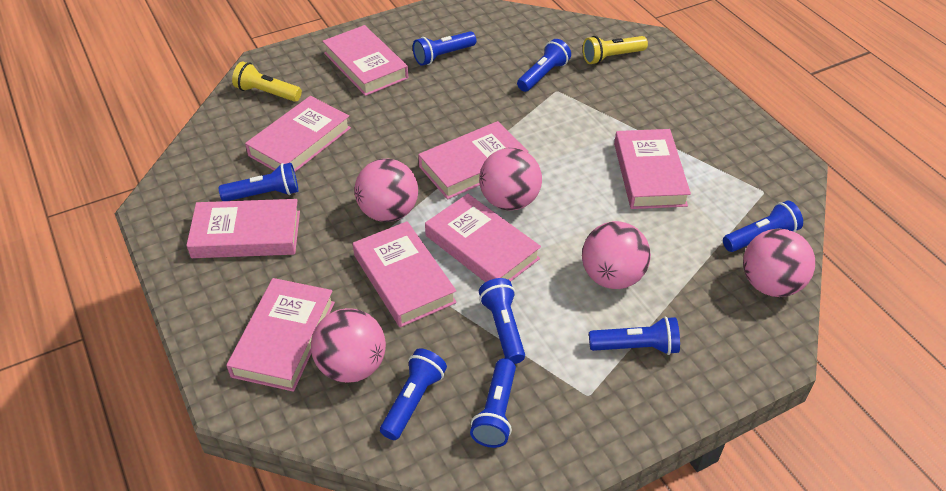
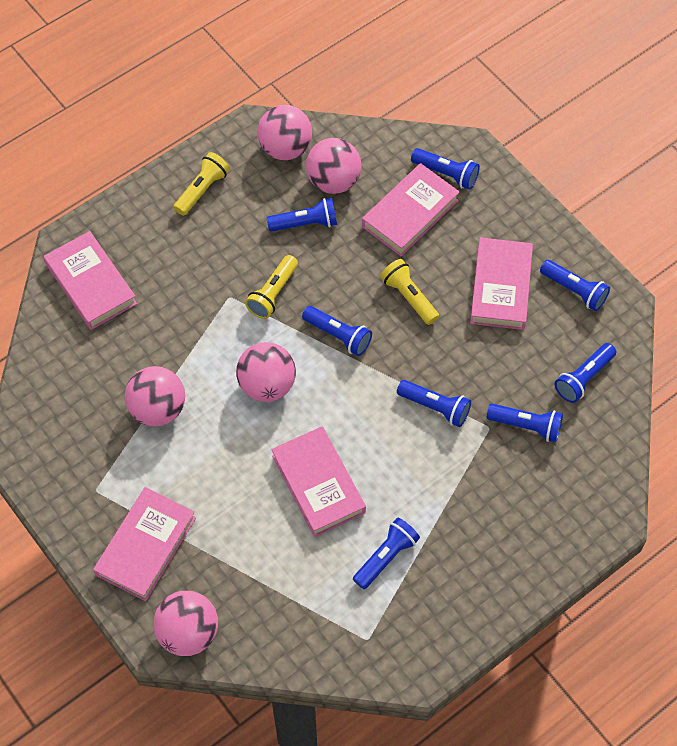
pink book: 8 -> 5
yellow flashlight: 2 -> 3

